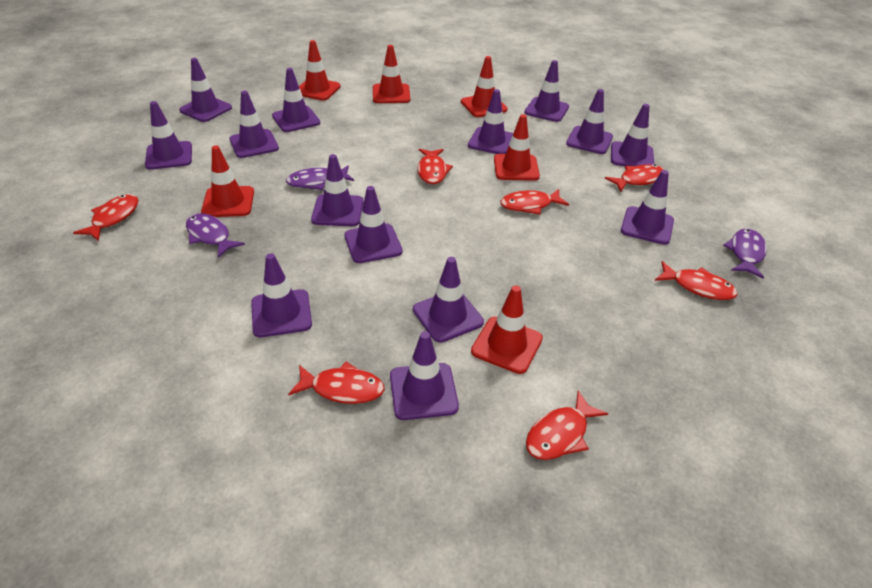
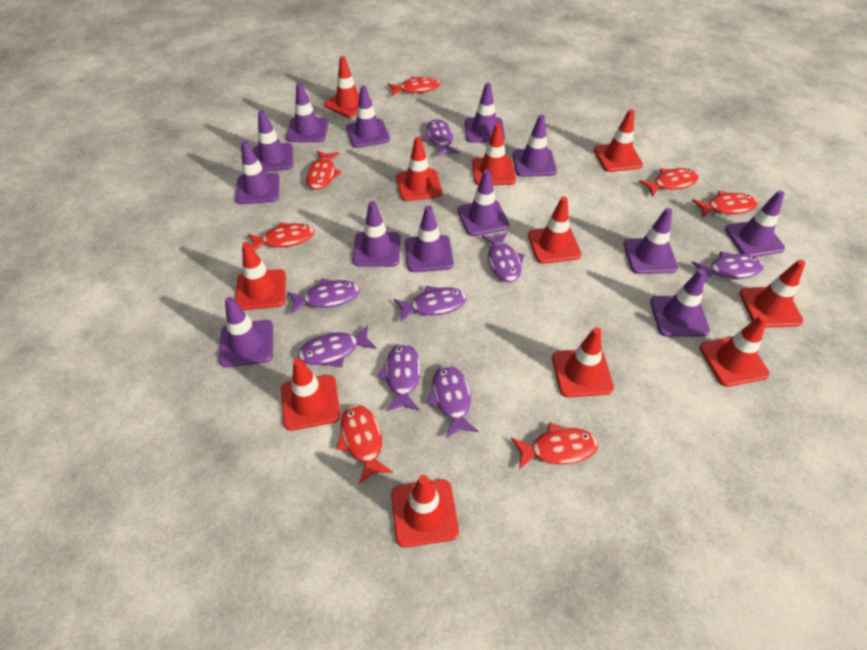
purple fish: 3 -> 8
purple traffic cone: 14 -> 13
red traffic cone: 6 -> 11

